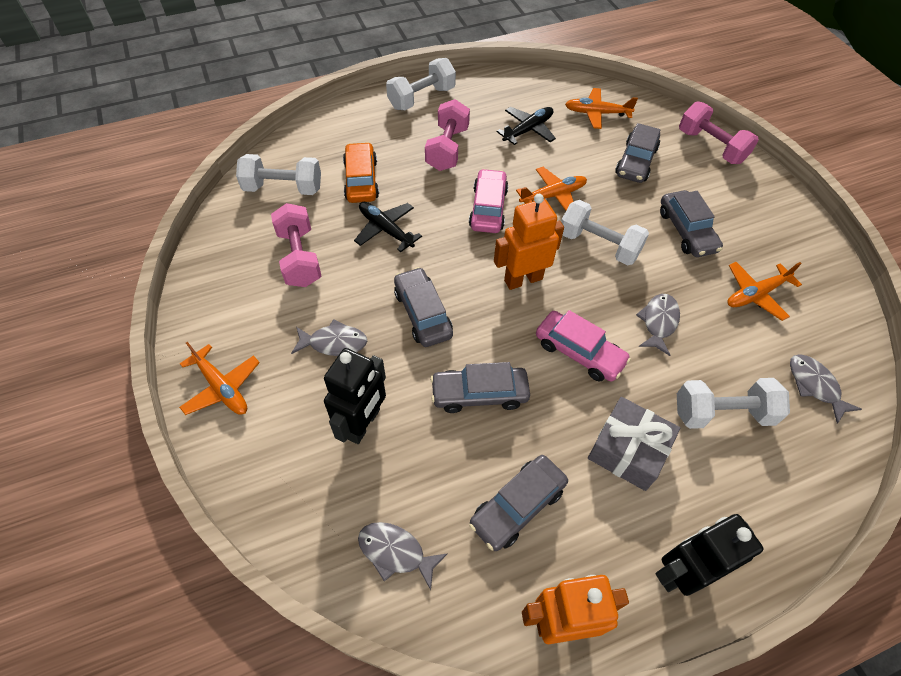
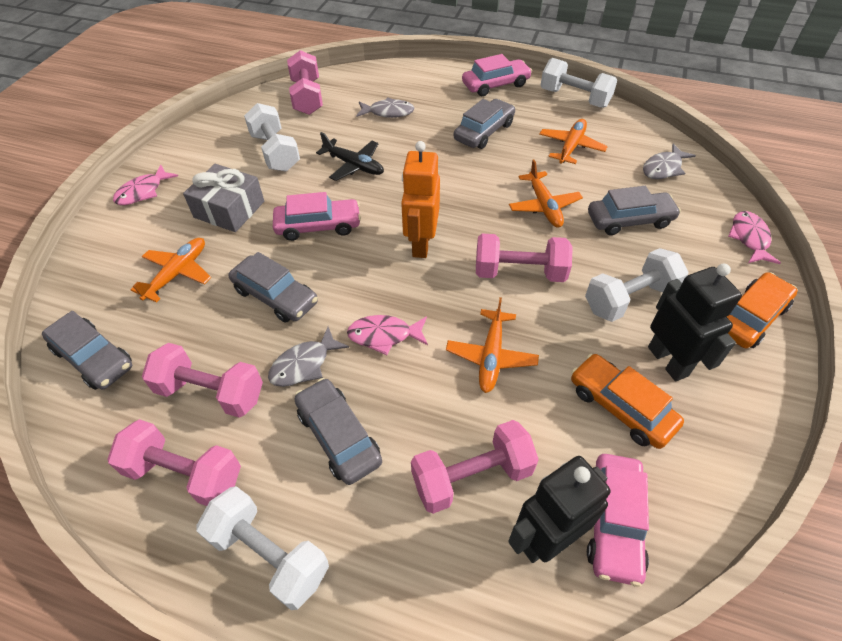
black plane: 2 -> 1
grey fish: 4 -> 3
orange car: 1 -> 2
orange robot: 2 -> 1
pink car: 2 -> 3
pink dumbbell: 3 -> 5
pink fish: 0 -> 3

